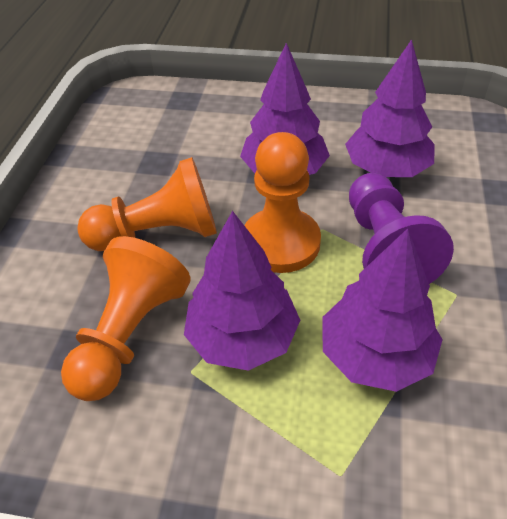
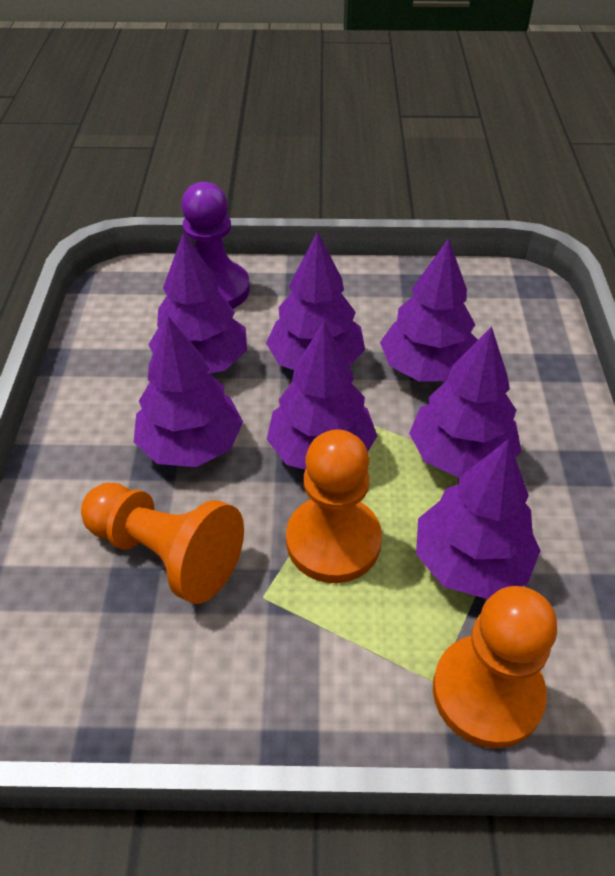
purple tree: 4 -> 7

